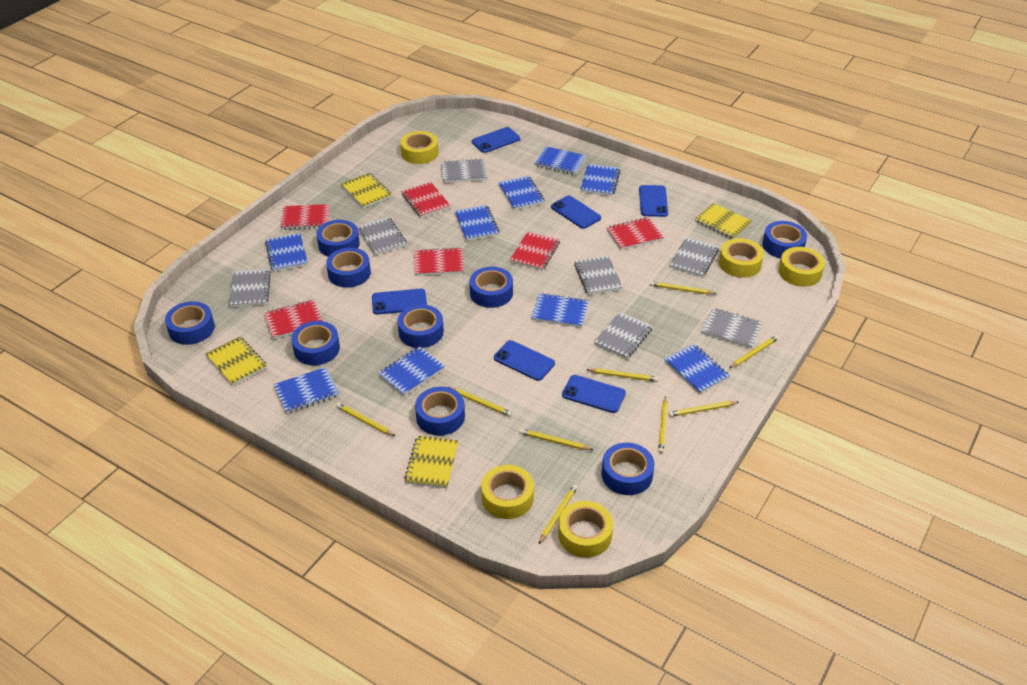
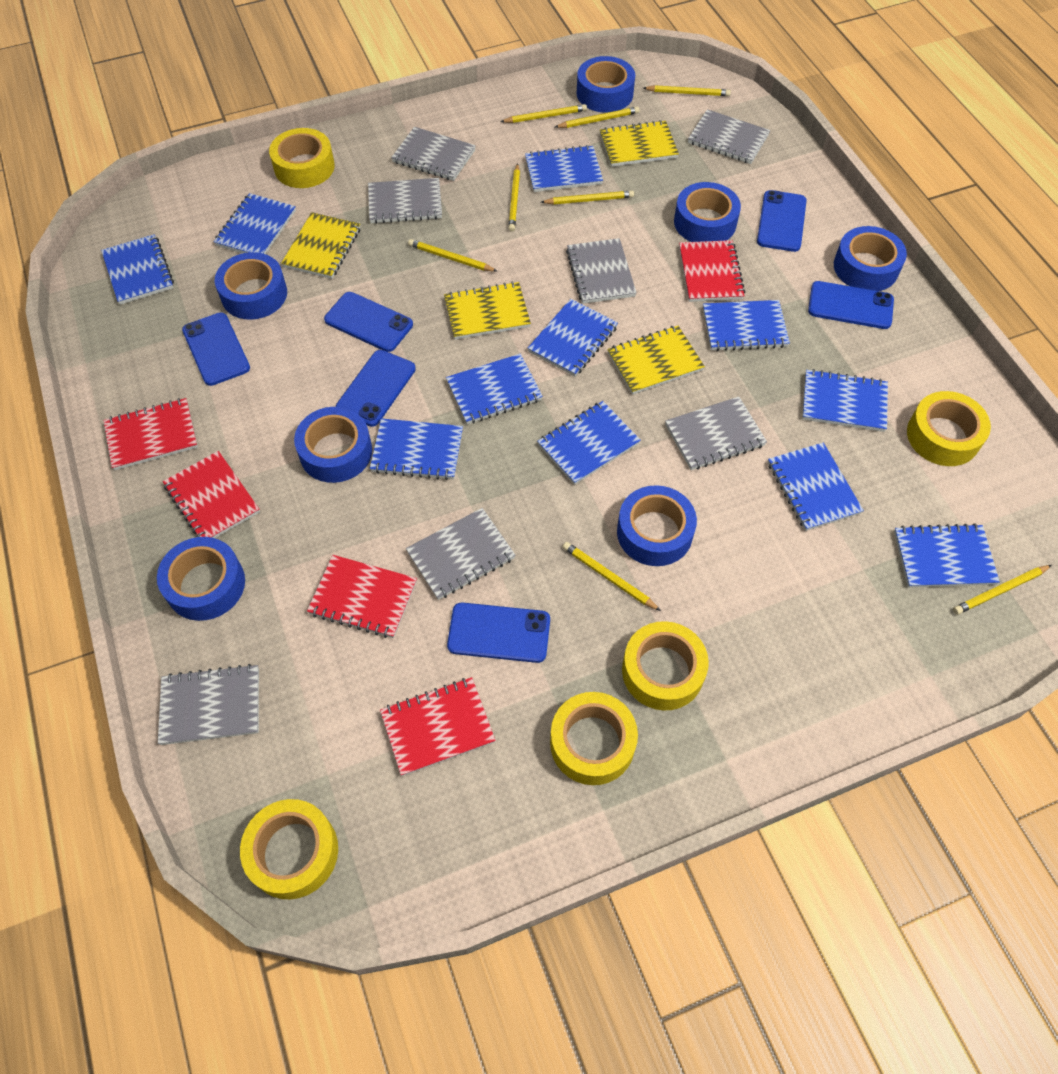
blue notebook: 9 -> 11
blue tape: 9 -> 7
red notebook: 6 -> 5
yellow pencil: 9 -> 8

